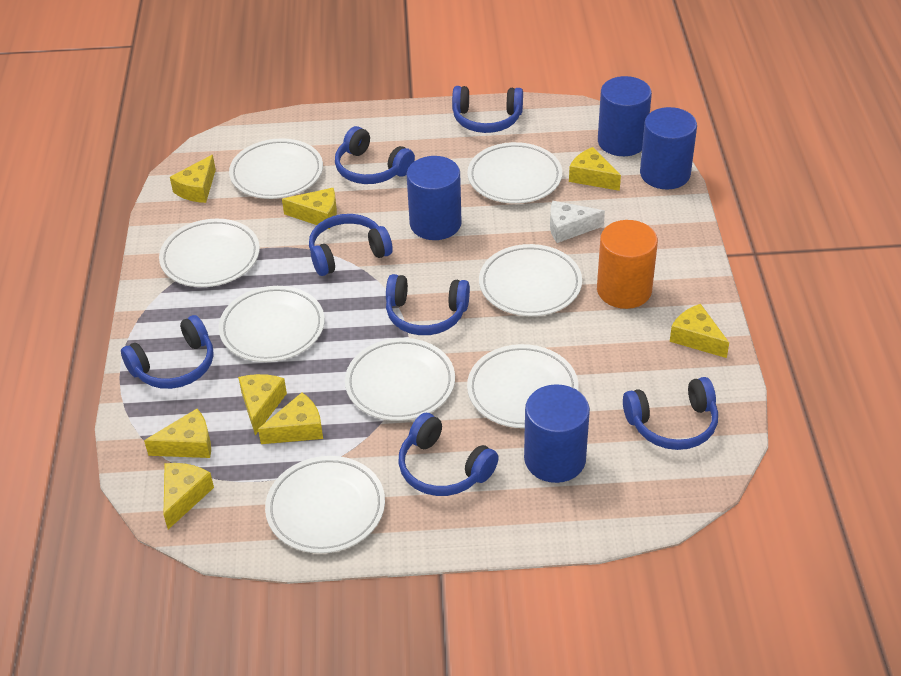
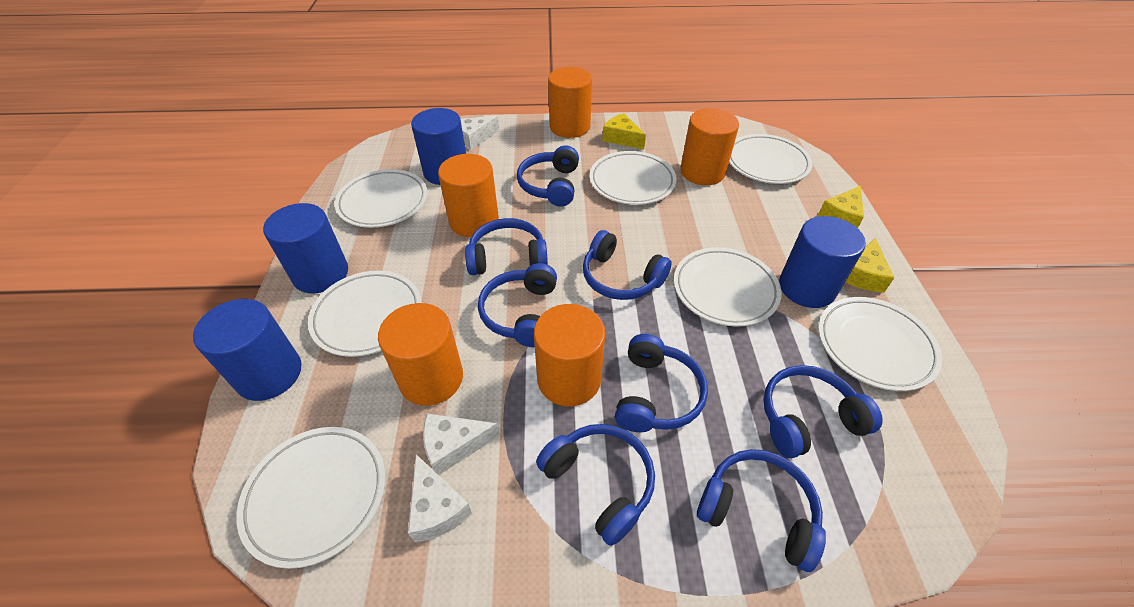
blue headphones: 7 -> 8
orange cylinder: 1 -> 5
white cheese: 1 -> 3
white plate: 8 -> 7
yellow cheese: 8 -> 3

